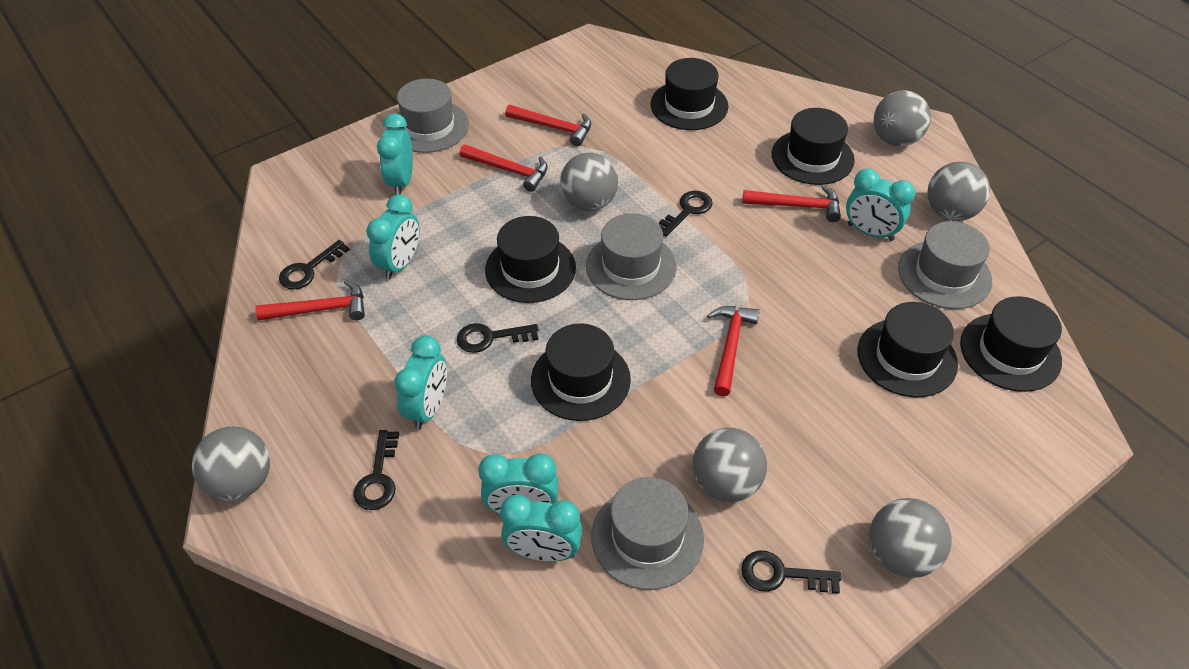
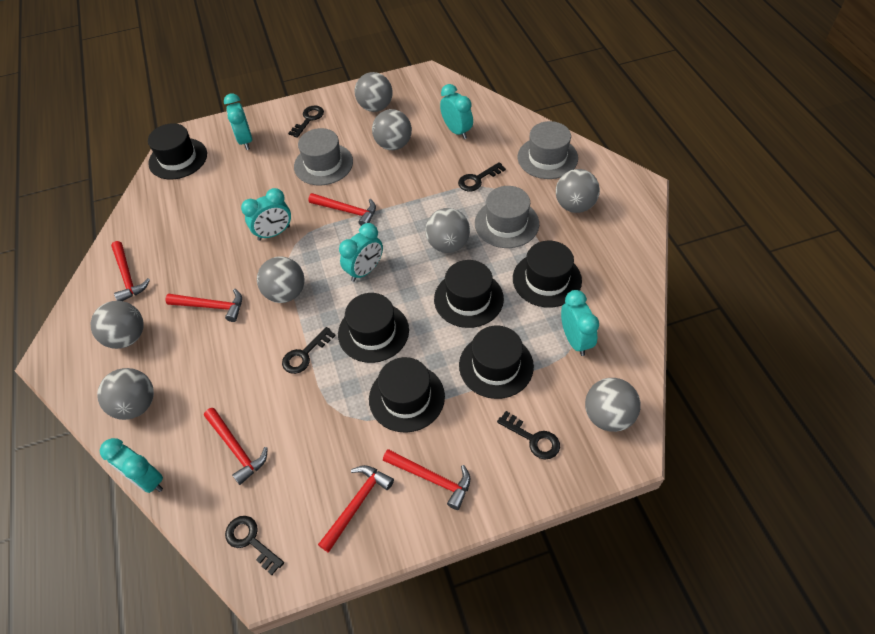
grey ball: 6 -> 8
grey hat: 4 -> 3
red hammer: 5 -> 6

